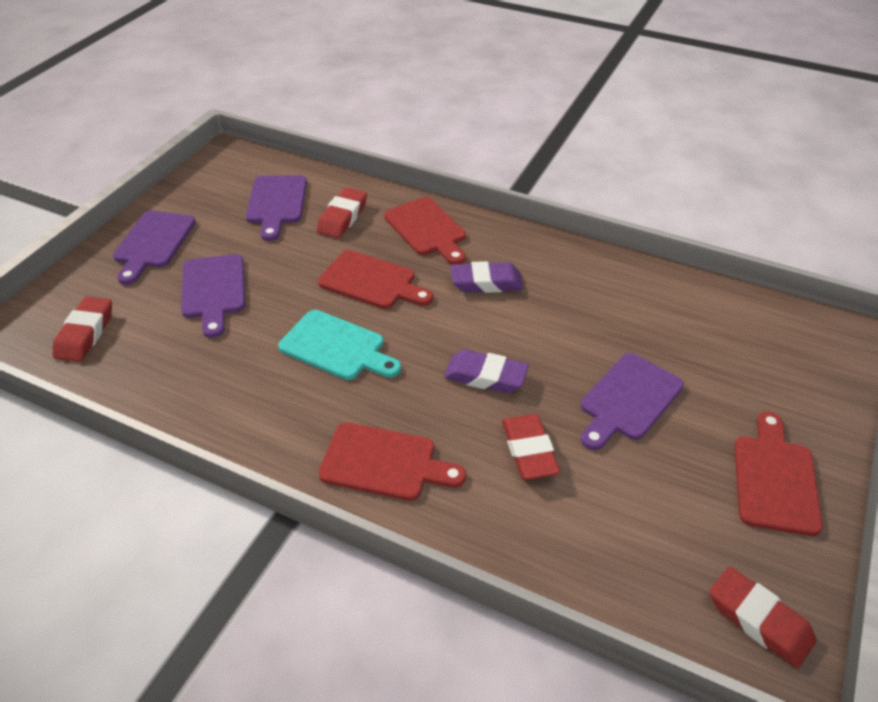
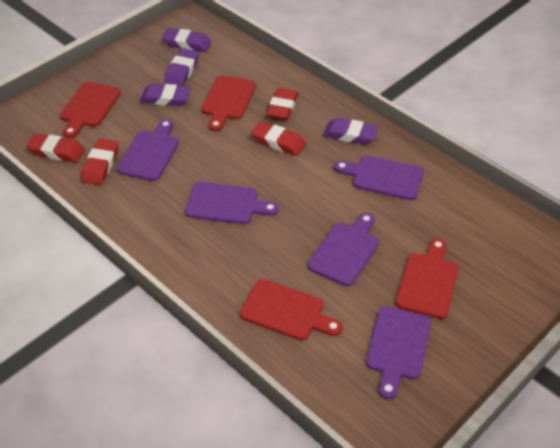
purple cutting board: 4 -> 5
purple eraser: 2 -> 4
turquoise cutting board: 1 -> 0

